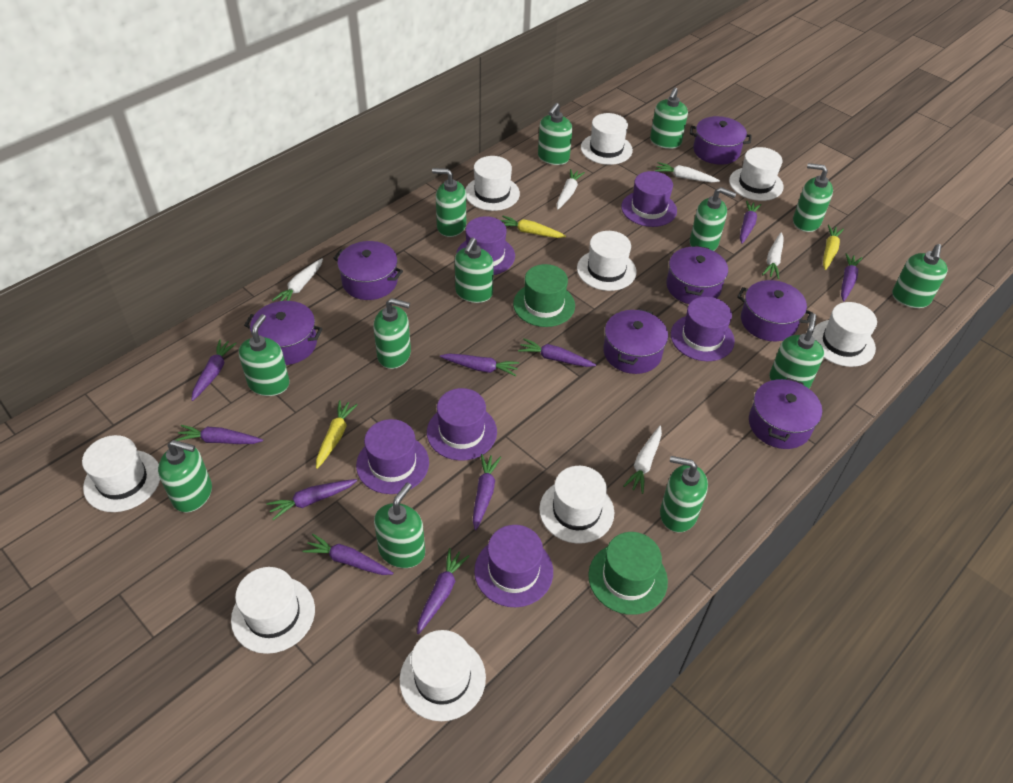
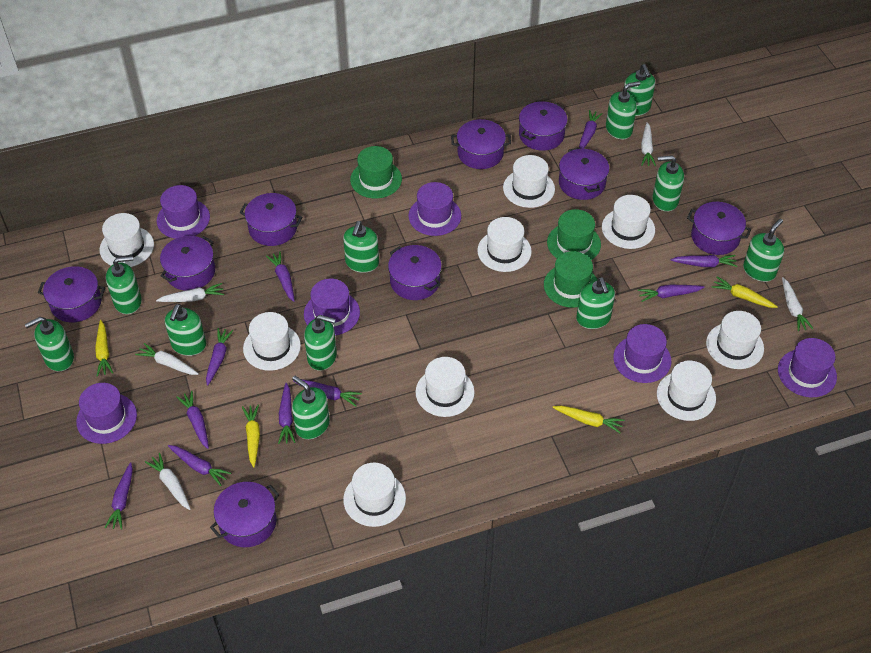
green hat: 2 -> 3
green soap dispenser: 13 -> 11
purple pot: 7 -> 9
yellow carrot: 3 -> 4

